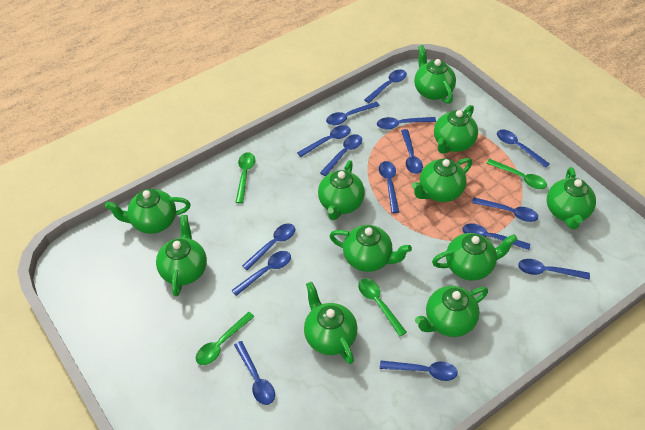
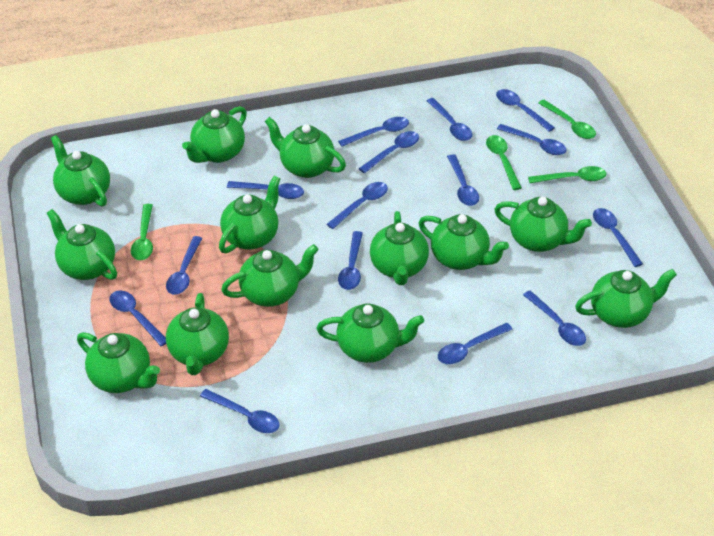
green teapot: 11 -> 13

